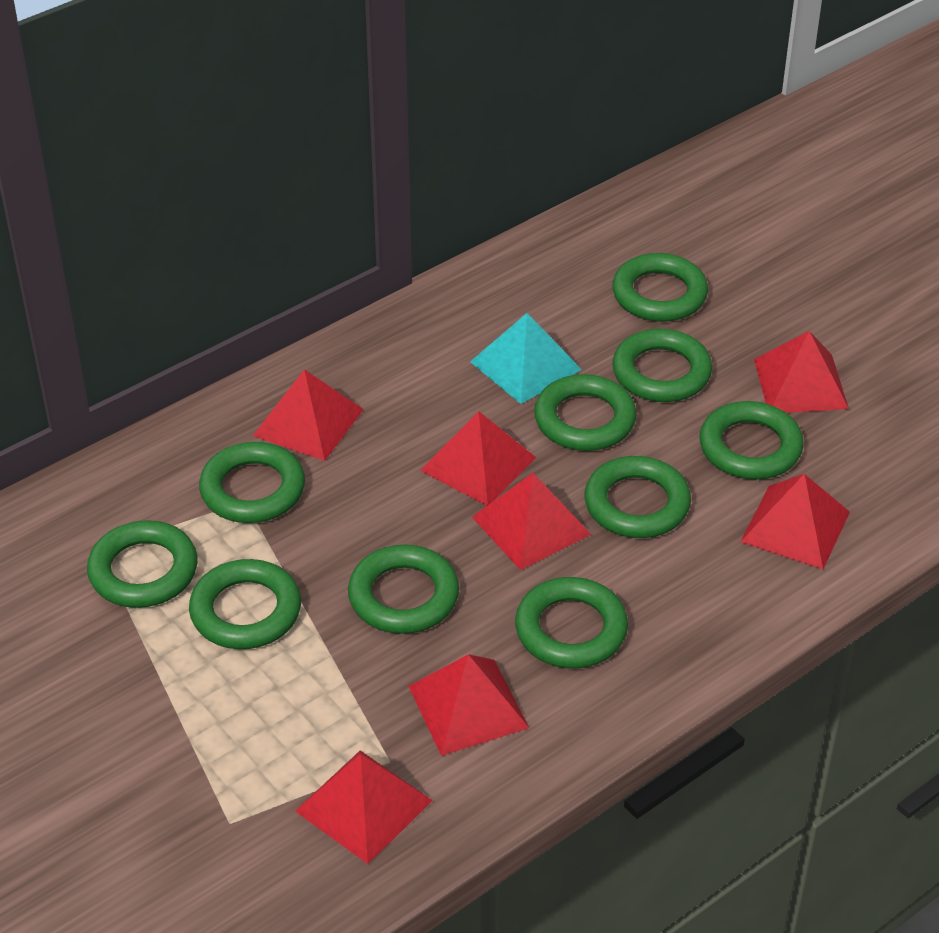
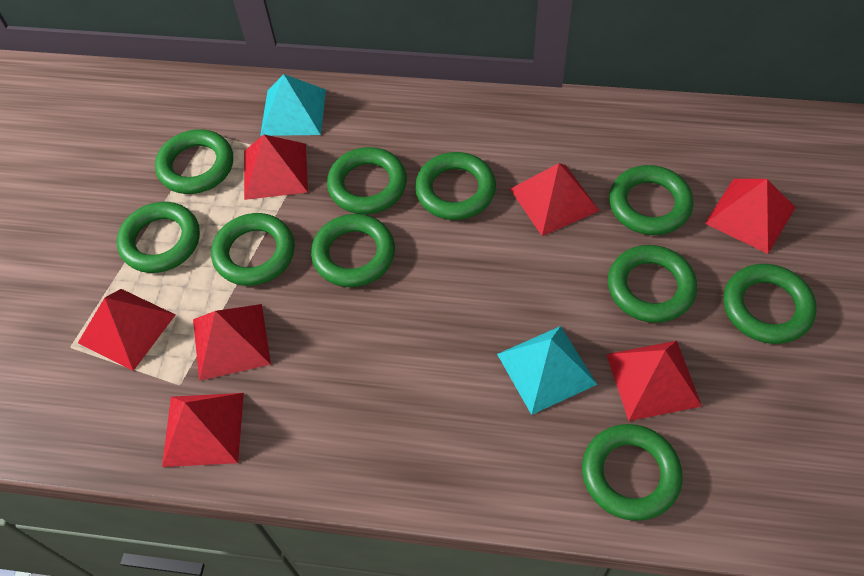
turquoise pyramid: 1 -> 2

